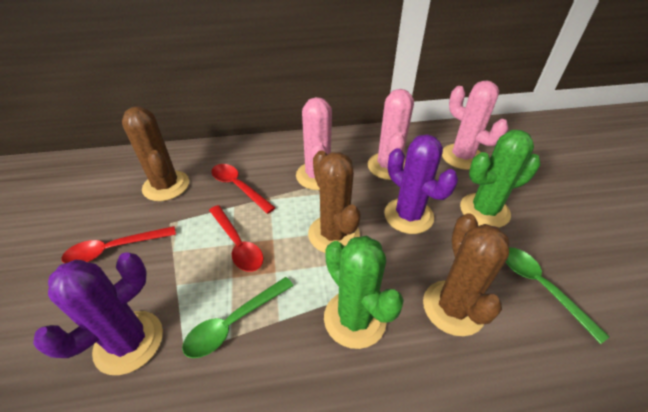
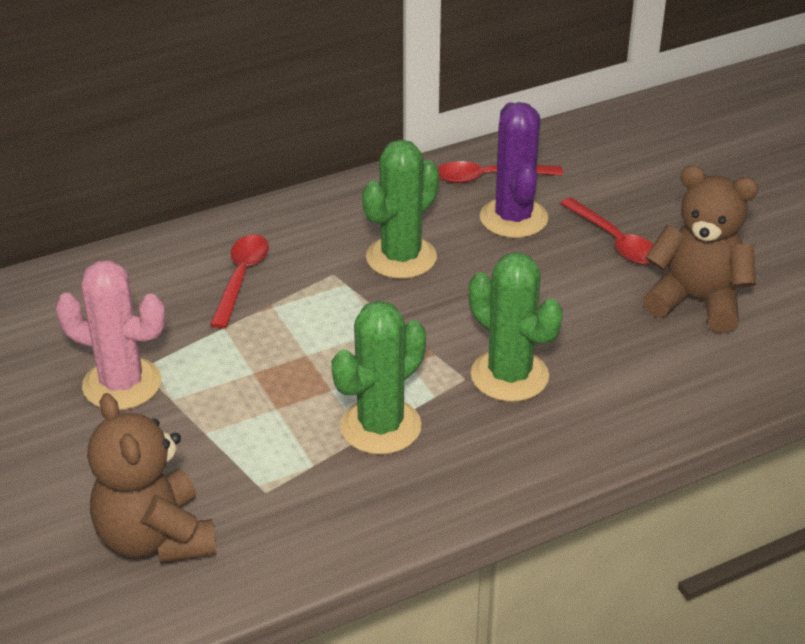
brown cactus: 3 -> 0
brown teddy bear: 0 -> 2
green cactus: 2 -> 3
green spoon: 2 -> 0
pink cactus: 3 -> 1
purple cactus: 2 -> 1

